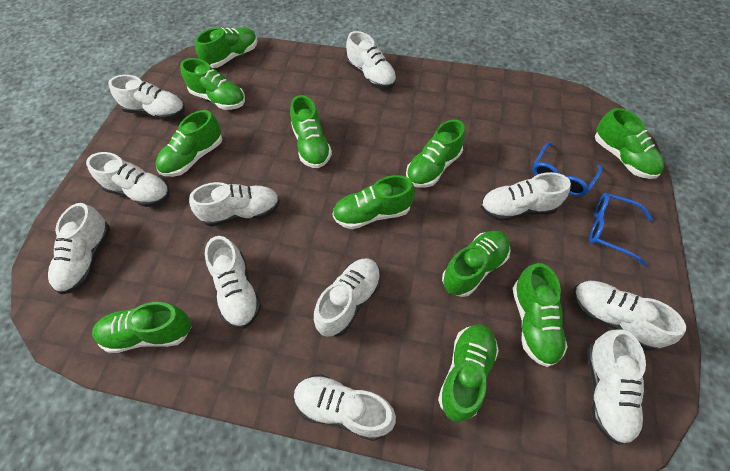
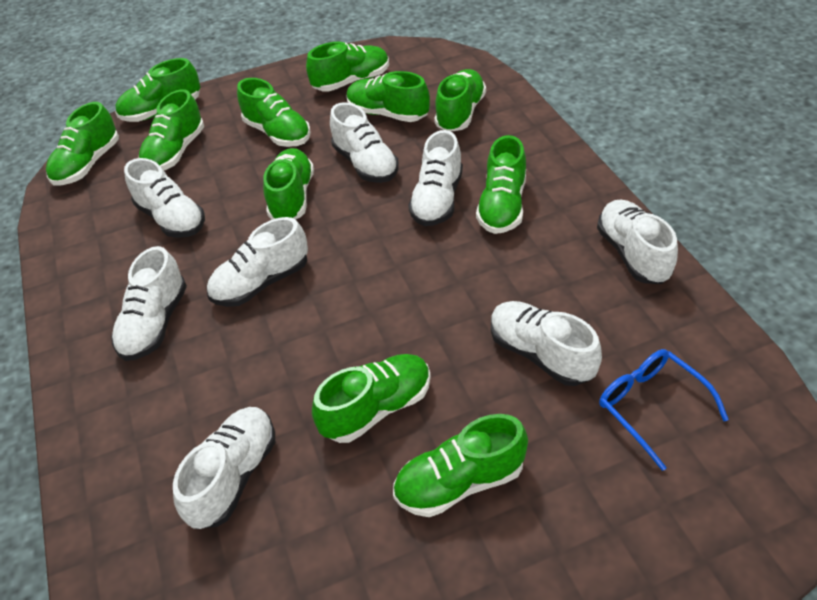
blue glasses: 2 -> 1
white shoe: 11 -> 8

